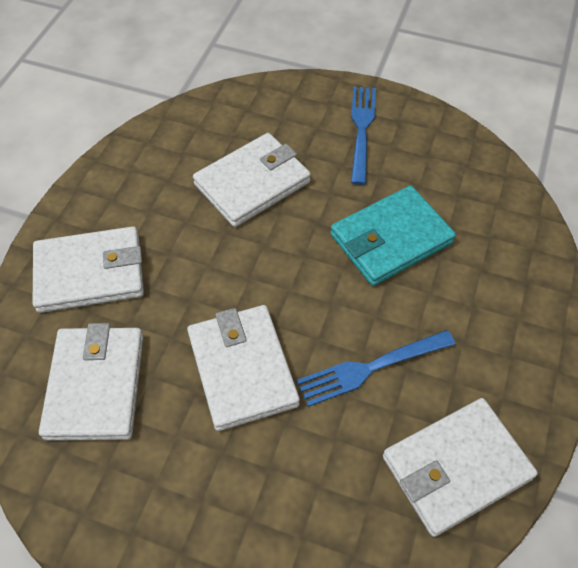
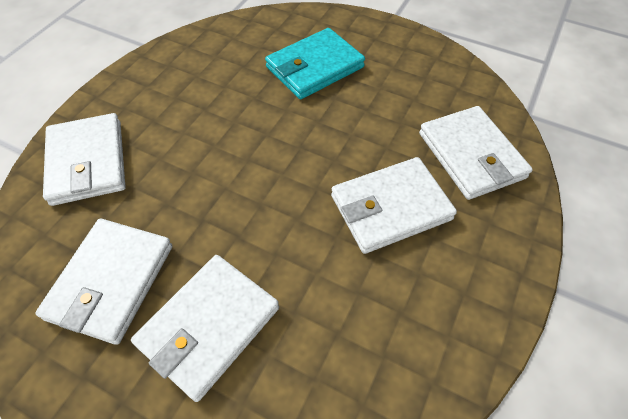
blue fork: 2 -> 0

